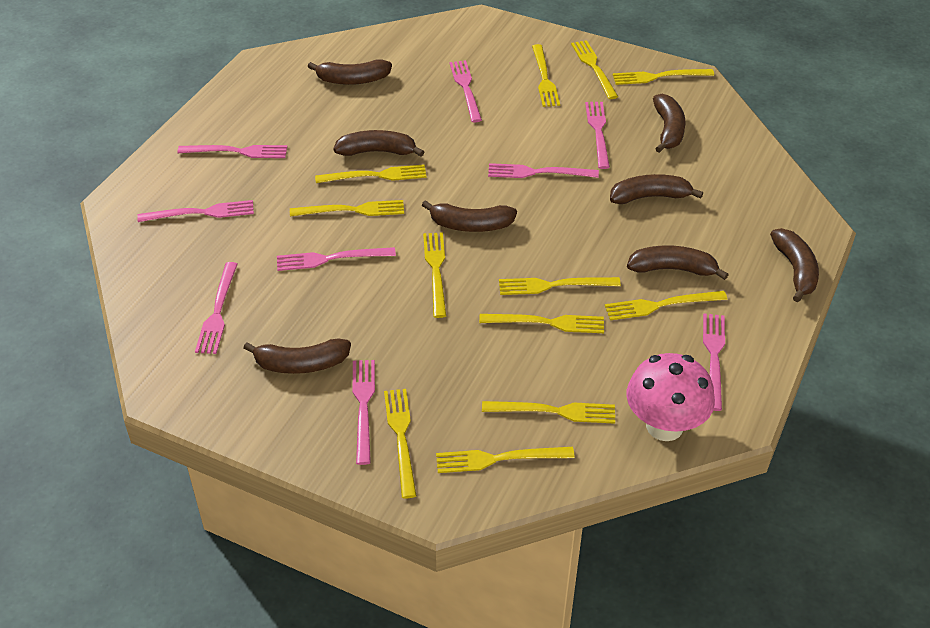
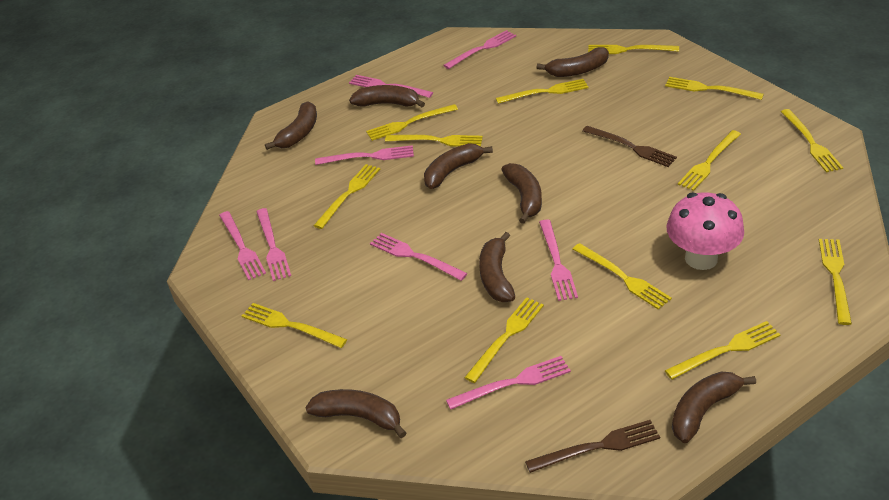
brown fork: 0 -> 2
pink fork: 9 -> 8
yellow fork: 12 -> 13

